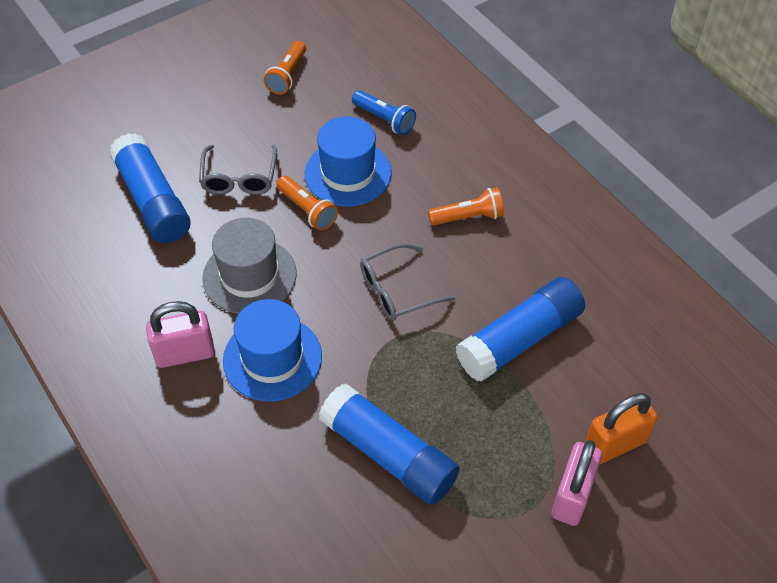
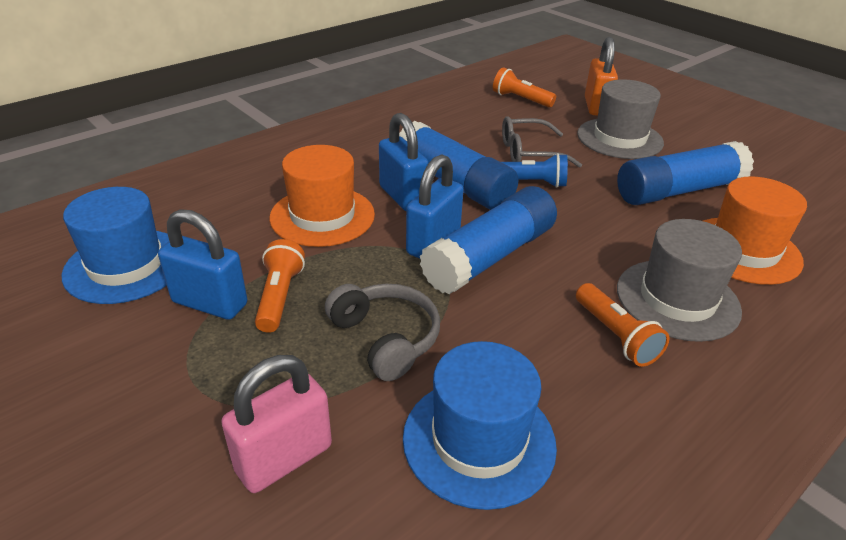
blue padlock: 0 -> 3
grey glasses: 2 -> 1
grey hat: 1 -> 2
grey headphones: 0 -> 1
orange hat: 0 -> 2
pink padlock: 2 -> 1

